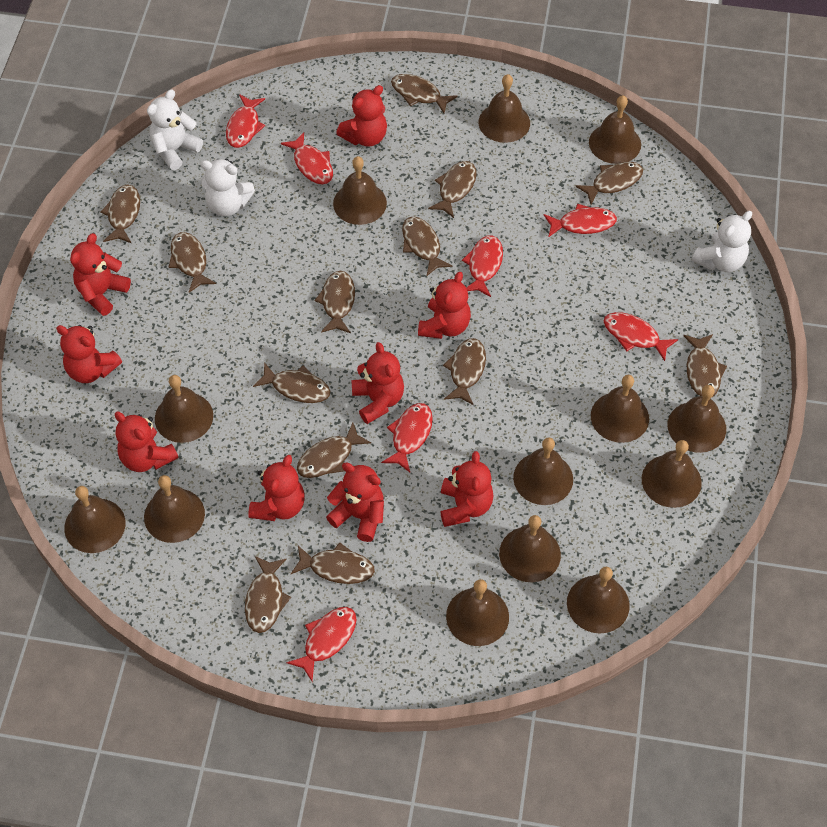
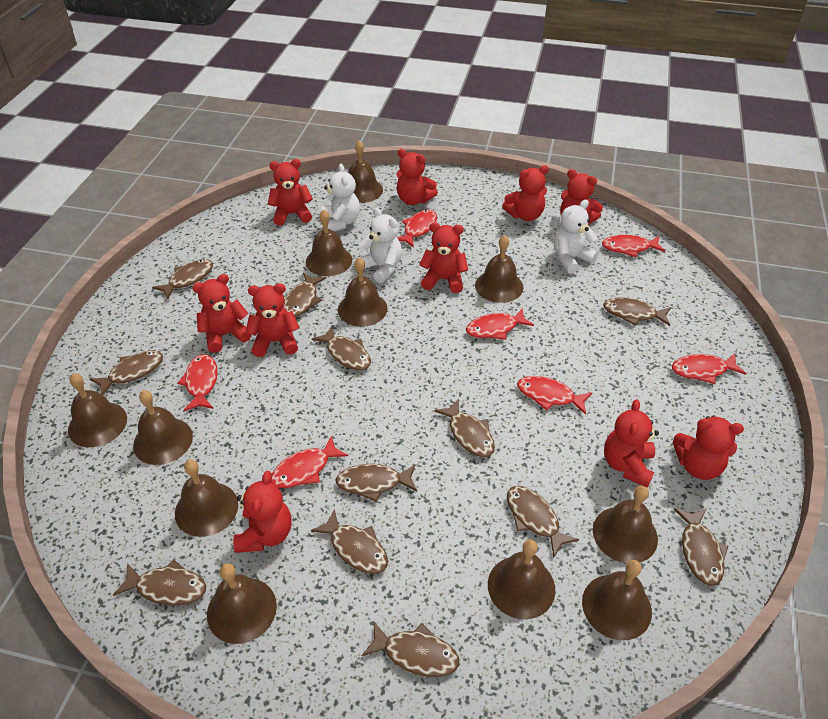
brown bell: 13 -> 11
brown fish: 13 -> 12
red teddy bear: 9 -> 10

